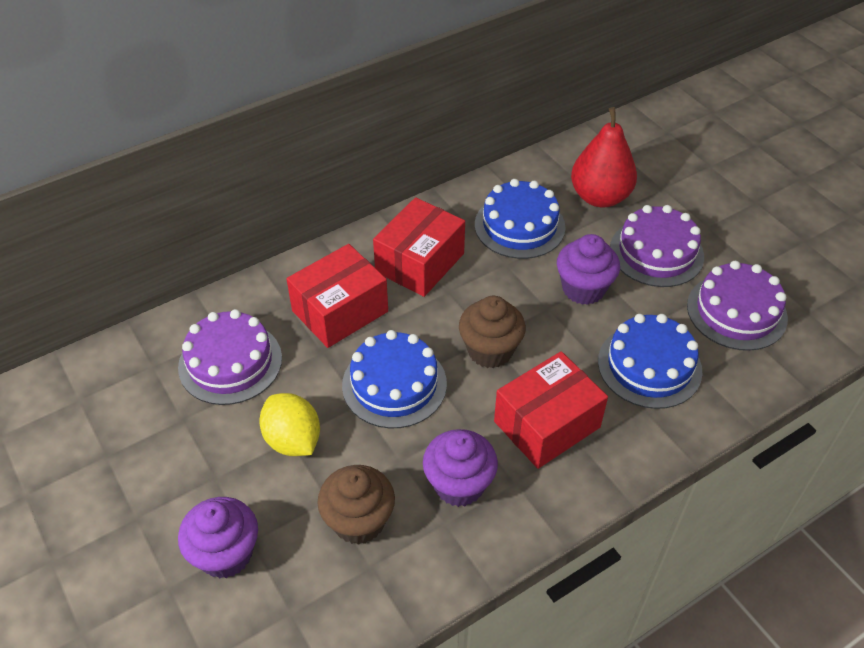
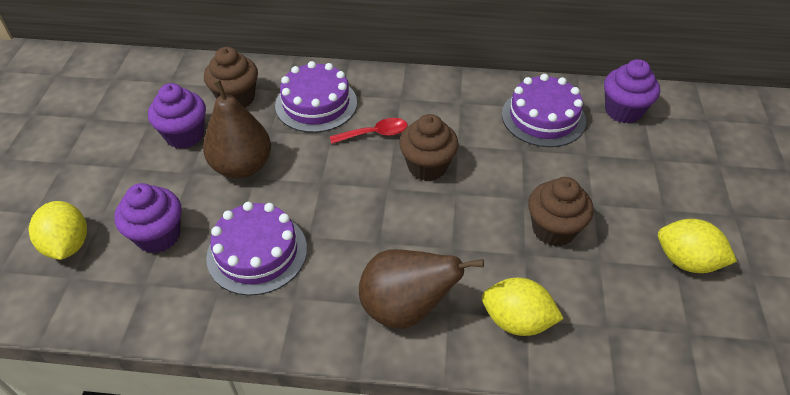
blue cake: 3 -> 0
brown cupcake: 2 -> 3
brown pear: 0 -> 2
red box: 3 -> 0
red pear: 1 -> 0
red spoon: 0 -> 1
yellow lemon: 1 -> 3

